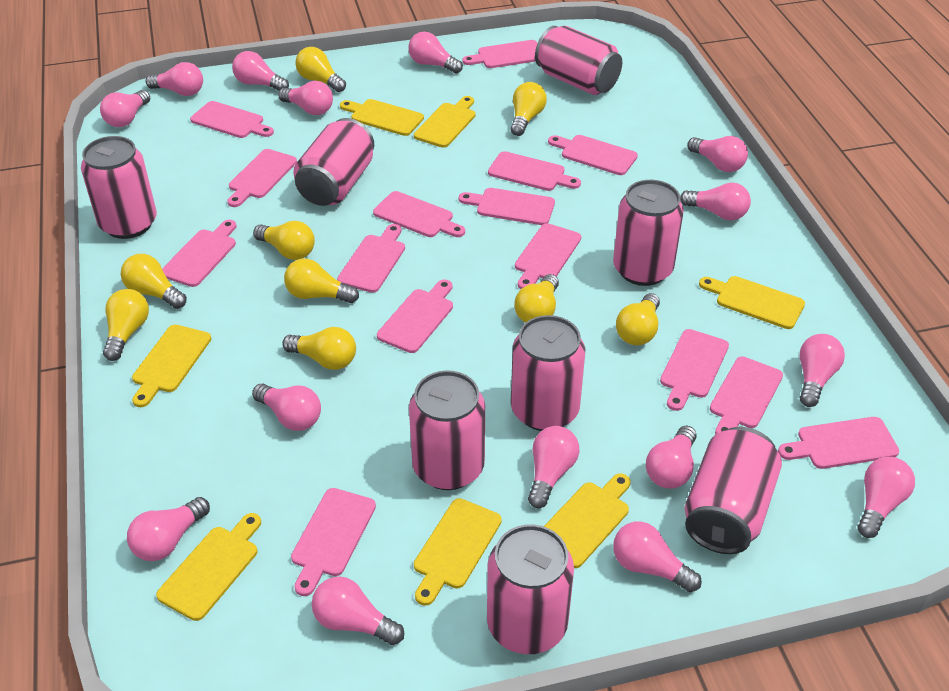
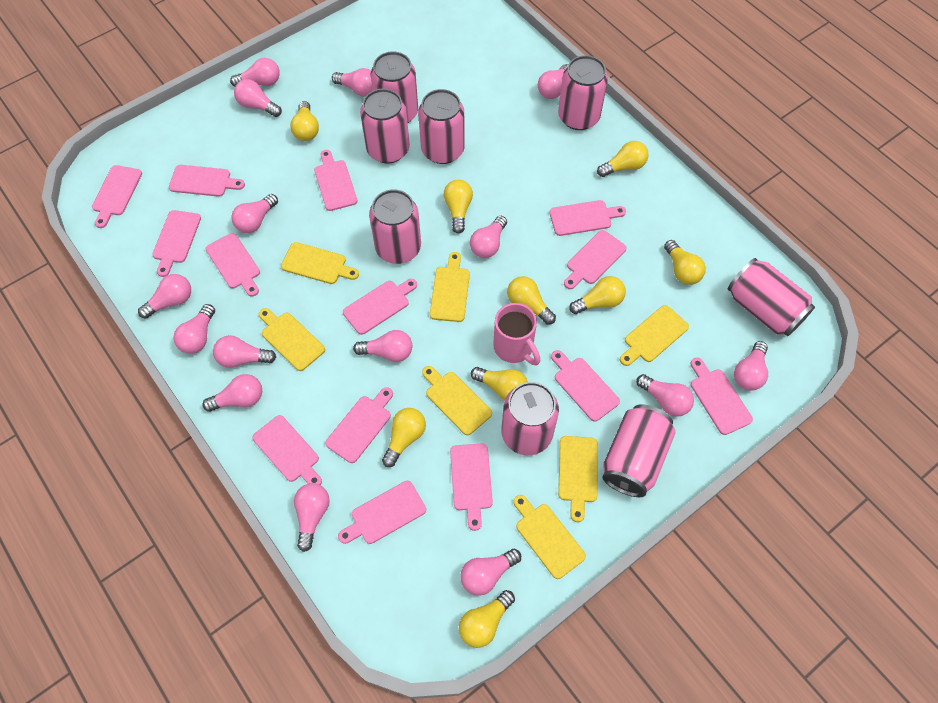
pink cutting board: 15 -> 14
pink mug: 0 -> 1

